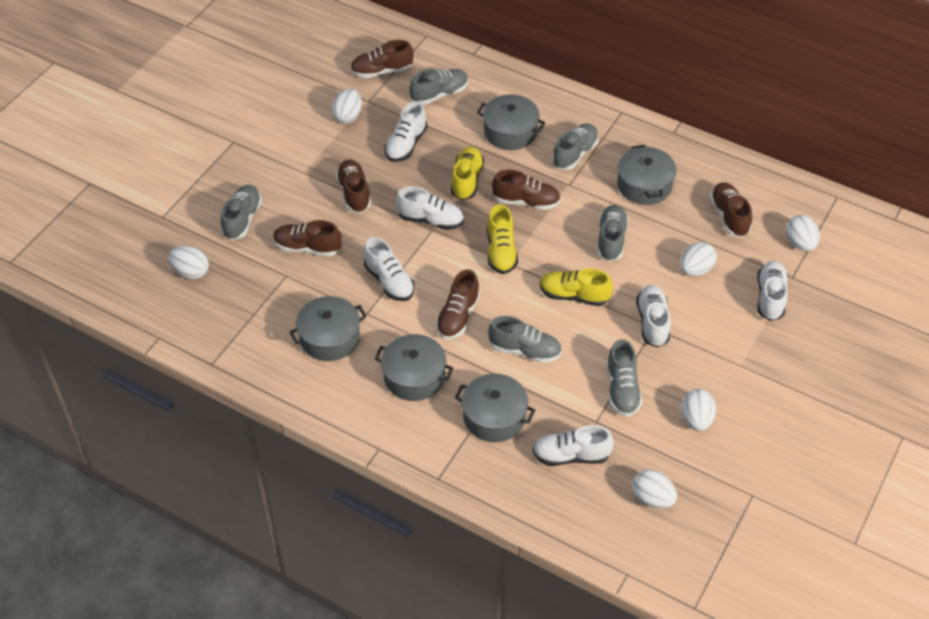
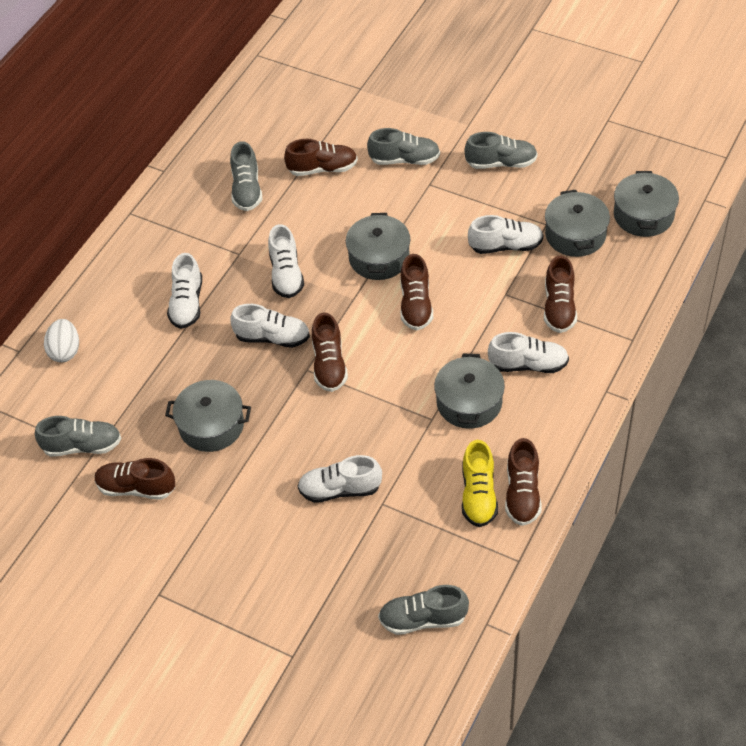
grey shoe: 6 -> 5
white egg: 6 -> 1
yellow shoe: 3 -> 1

